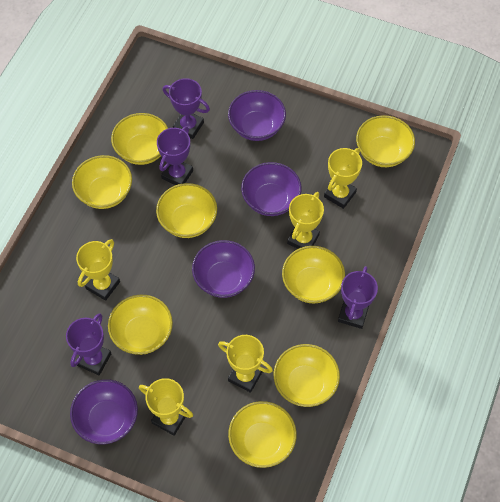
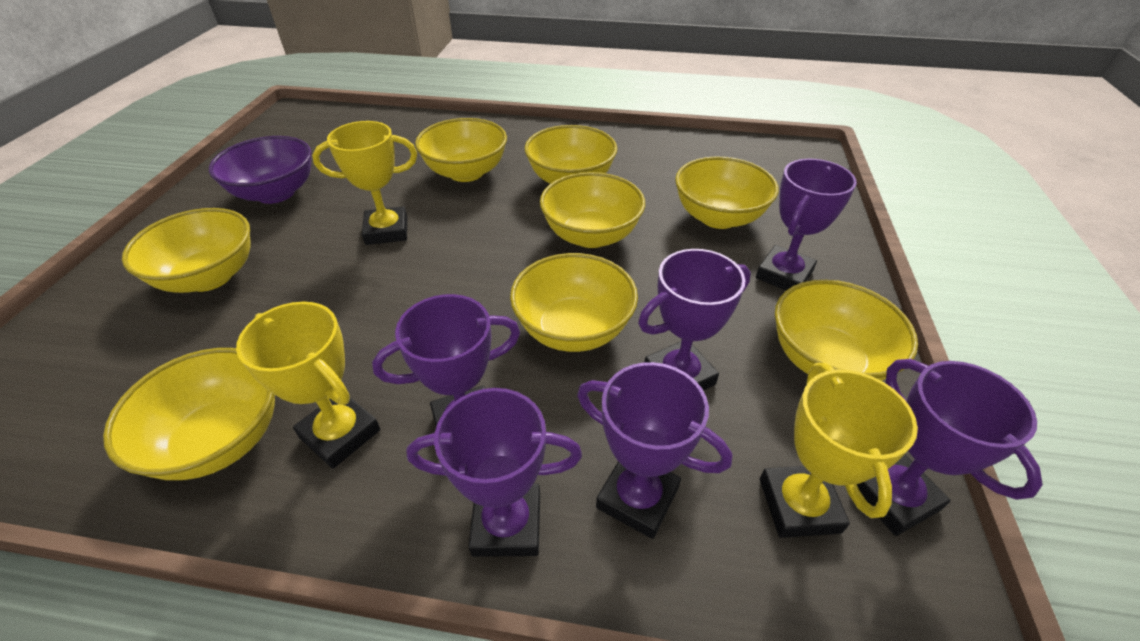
purple bowl: 4 -> 1
purple trophy: 4 -> 6
yellow trophy: 5 -> 3

